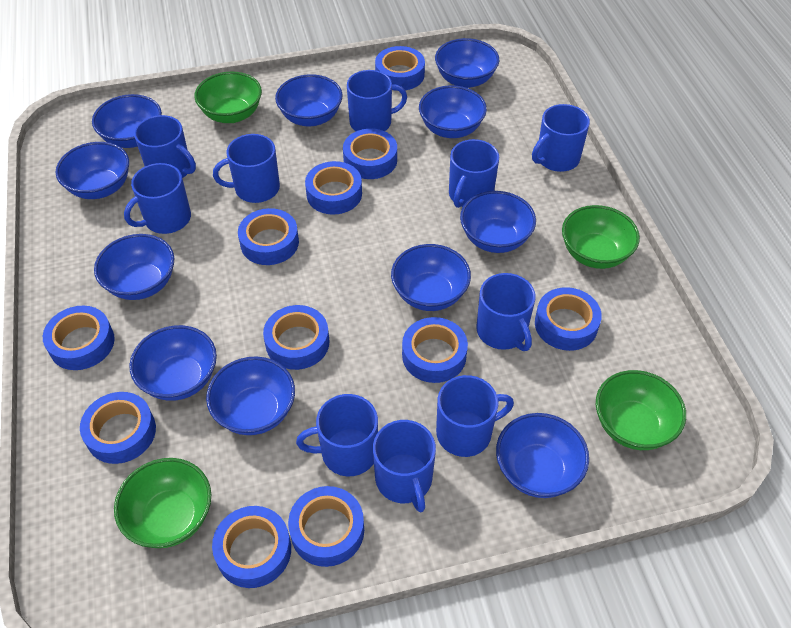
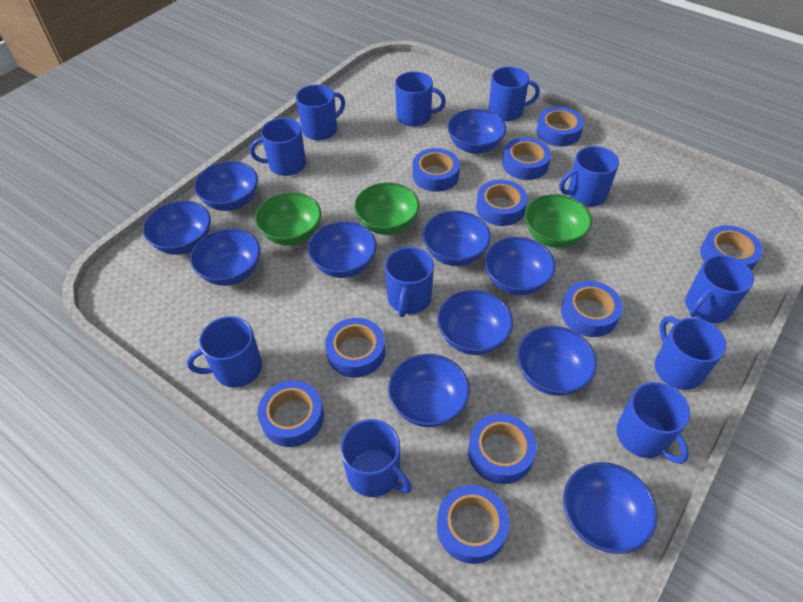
blue mug: 10 -> 11
blue tape: 11 -> 10
green bowl: 4 -> 3

